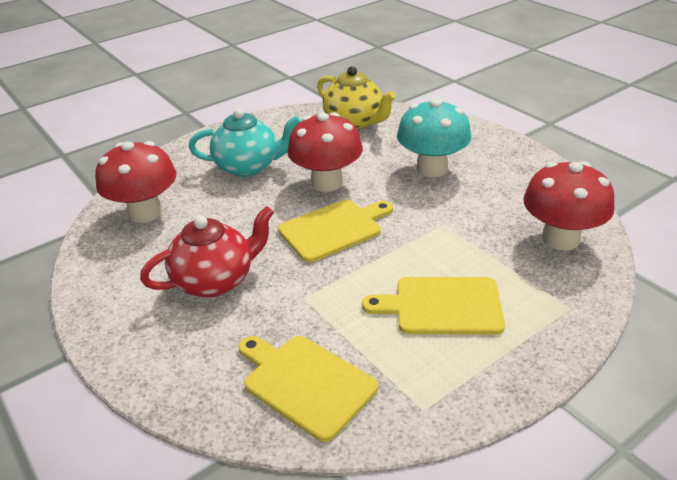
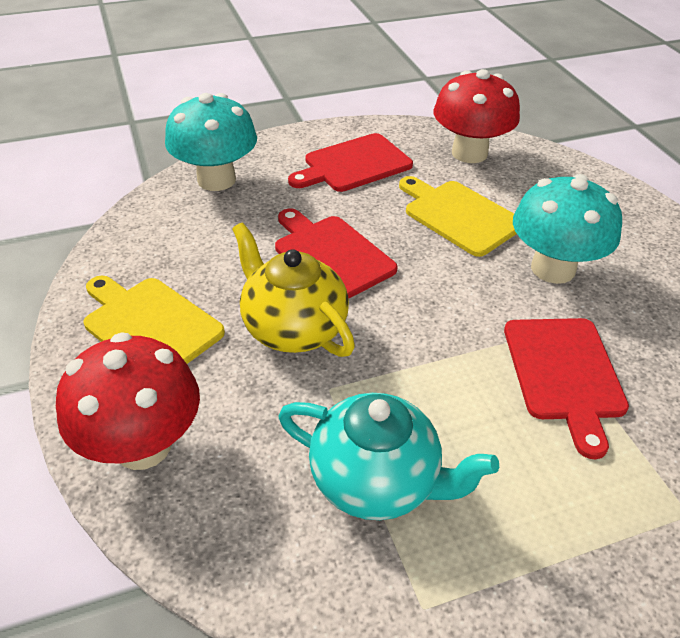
red cutting board: 0 -> 3
red mushroom: 3 -> 2
red teapot: 1 -> 0
turquoise mushroom: 1 -> 2
yellow cutting board: 3 -> 2

